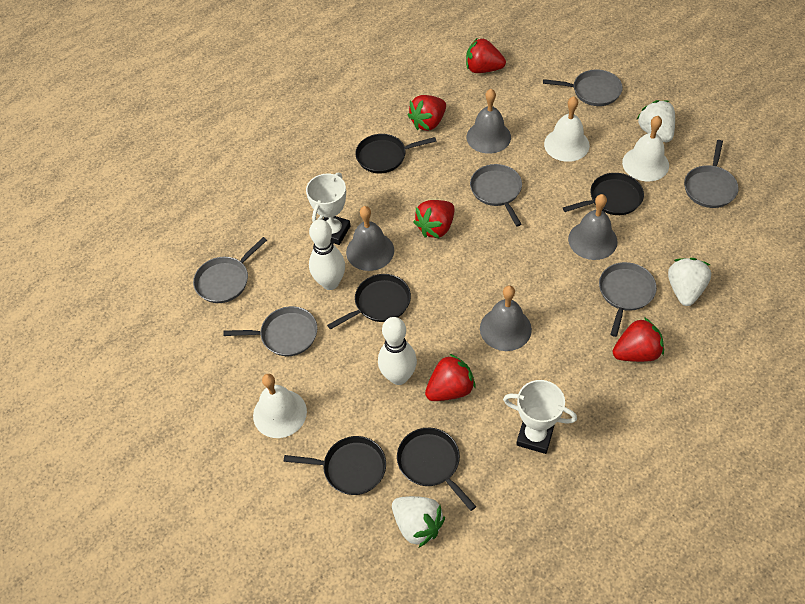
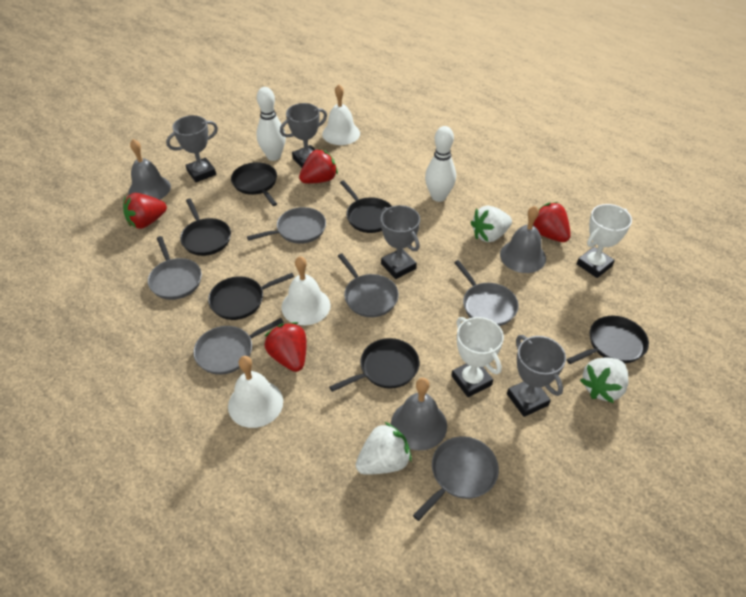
black pan: 5 -> 6
grey bell: 4 -> 3
grey trophy: 0 -> 4
red strawberry: 5 -> 4

